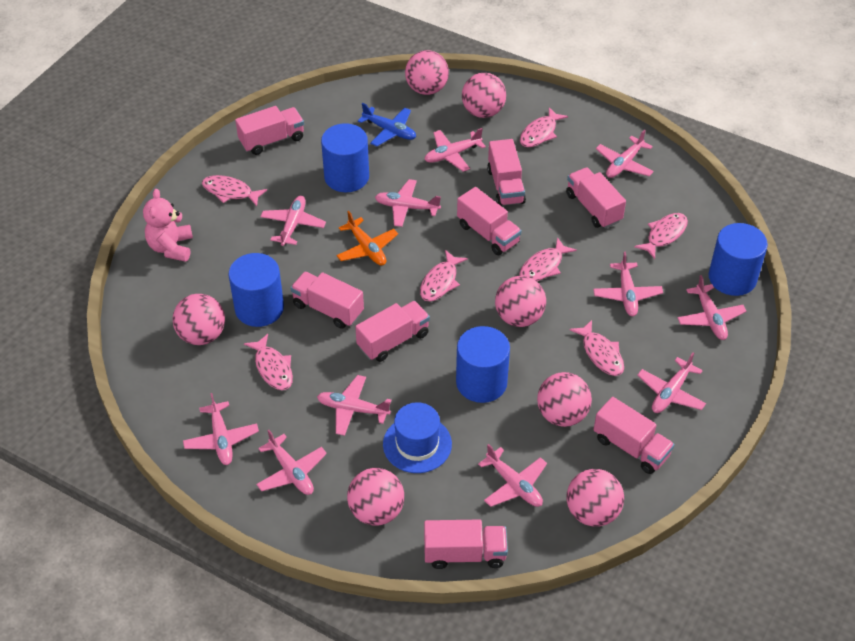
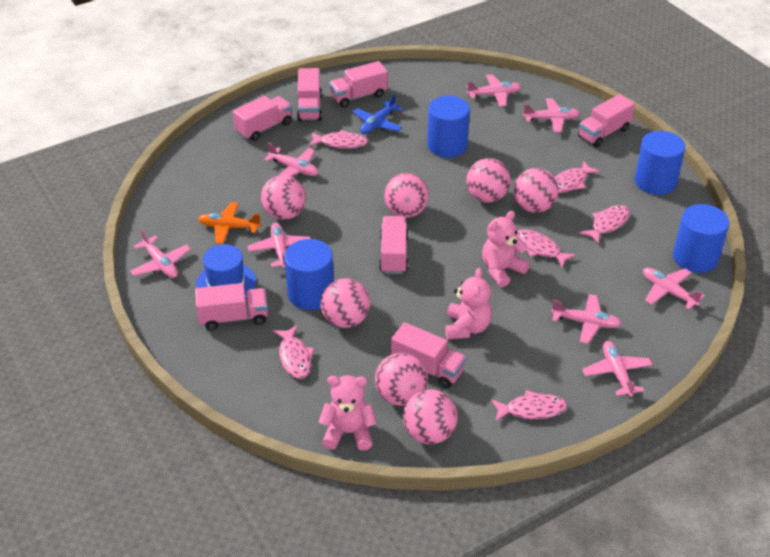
pink fish: 7 -> 6
pink plane: 11 -> 8
pink teddy bear: 1 -> 3
pink truck: 8 -> 7

